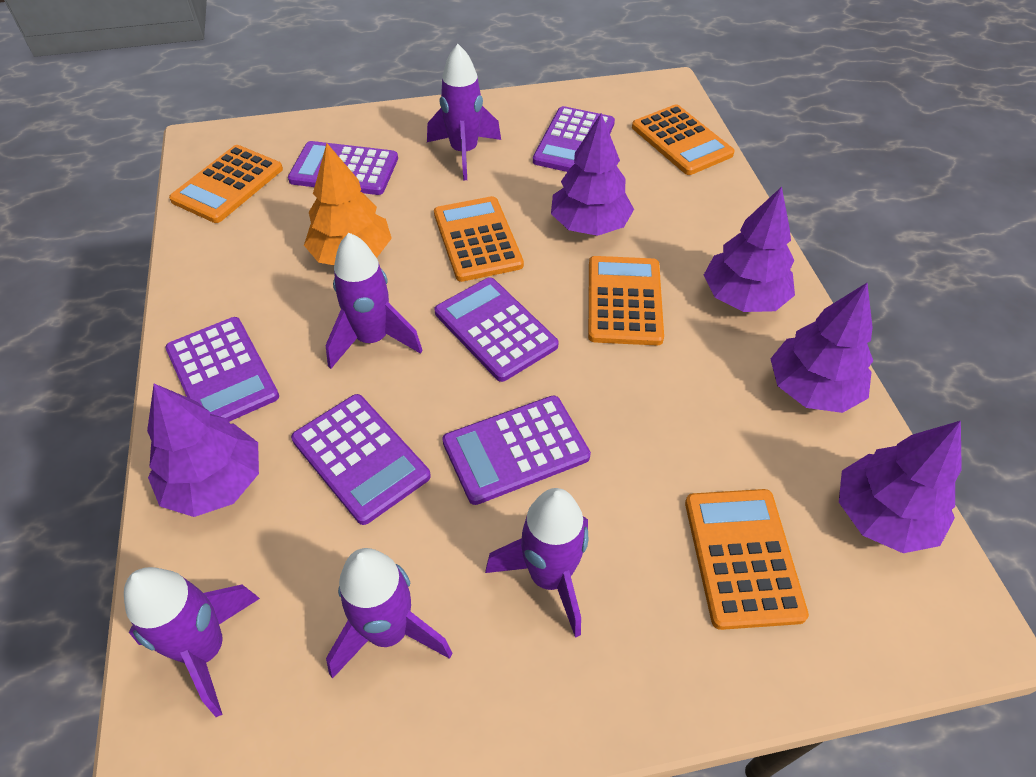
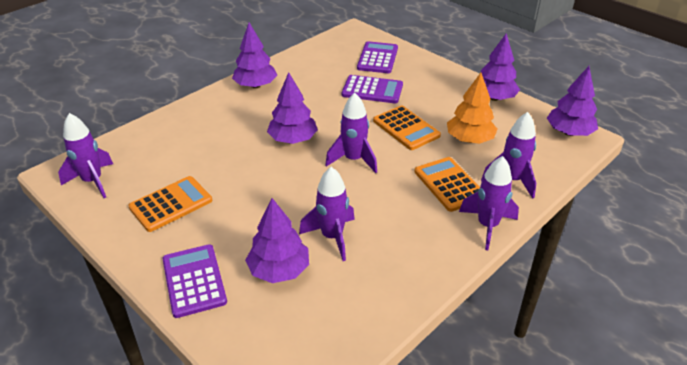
orange calculator: 5 -> 3
purple calculator: 6 -> 3

